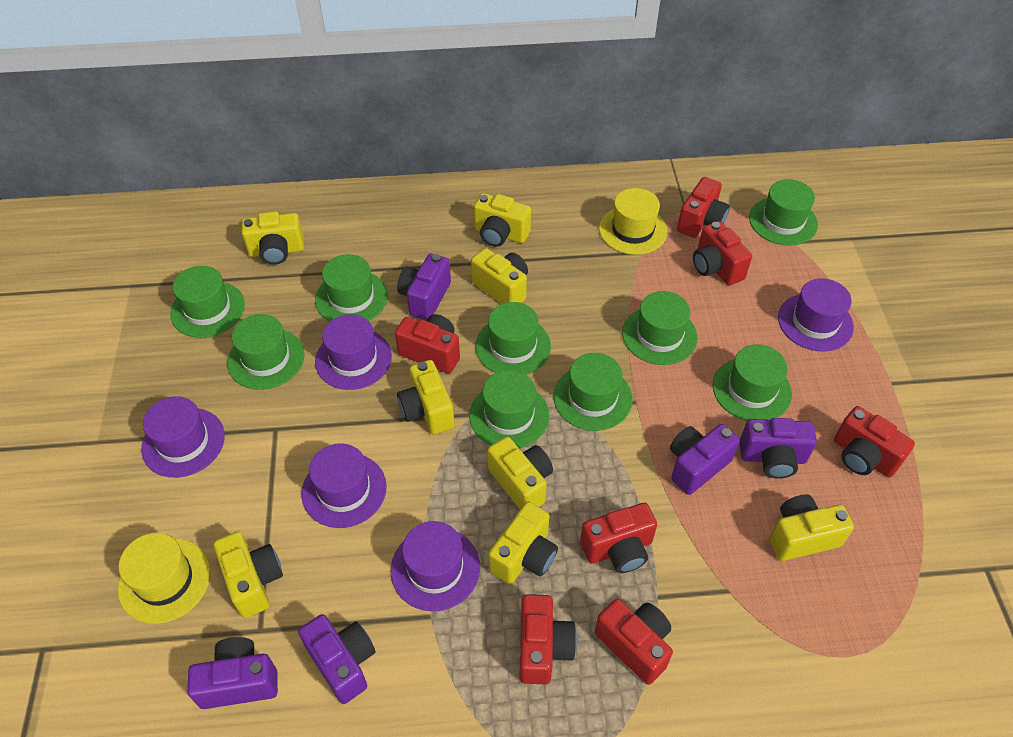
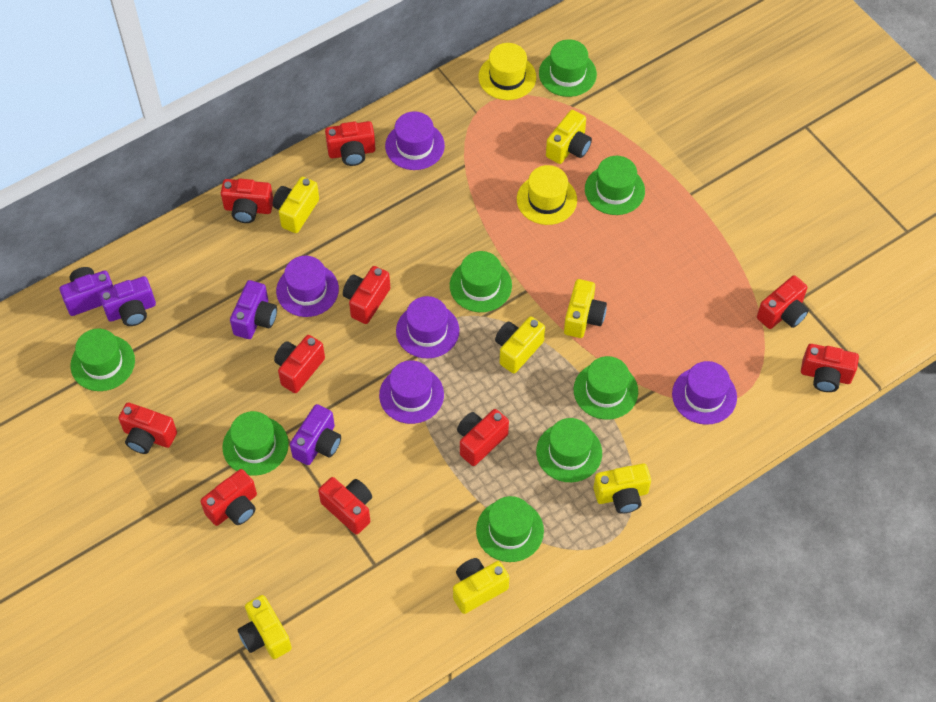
green hat: 9 -> 8
purple camera: 5 -> 4
red camera: 7 -> 10
yellow camera: 8 -> 7

